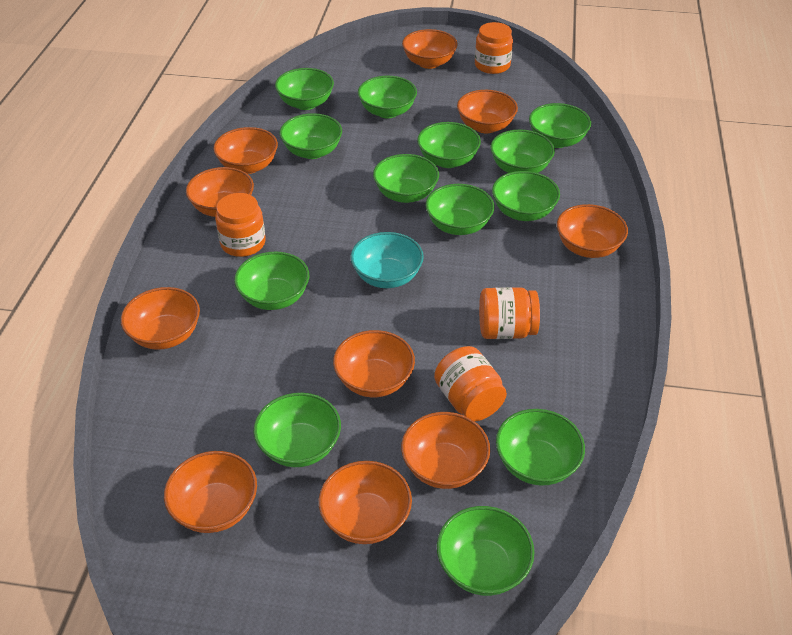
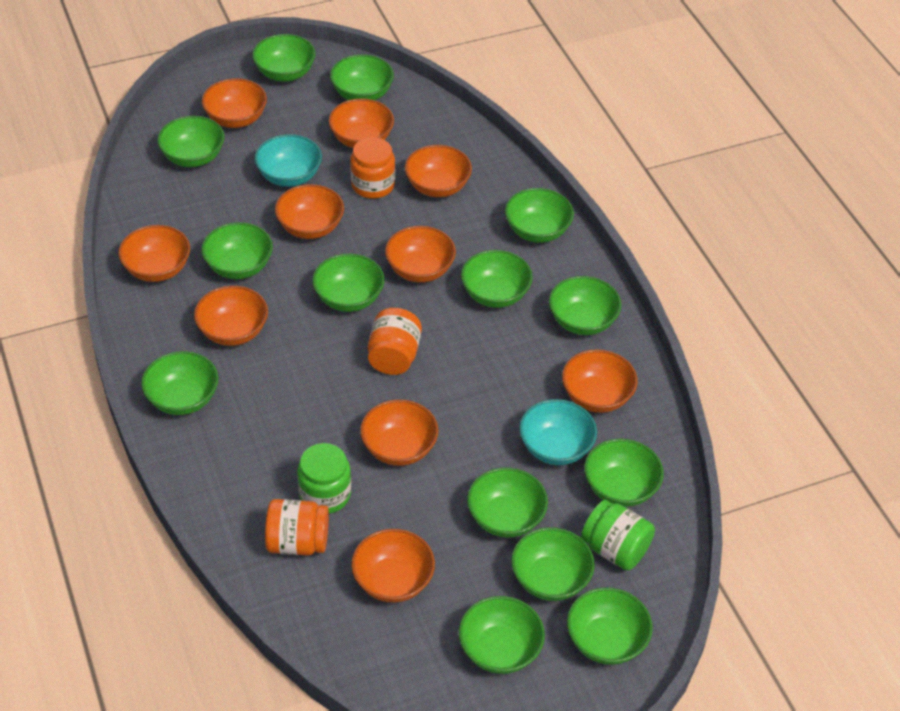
green bowl: 13 -> 14
green jar: 0 -> 2
orange jar: 4 -> 3
turquoise bowl: 1 -> 2

